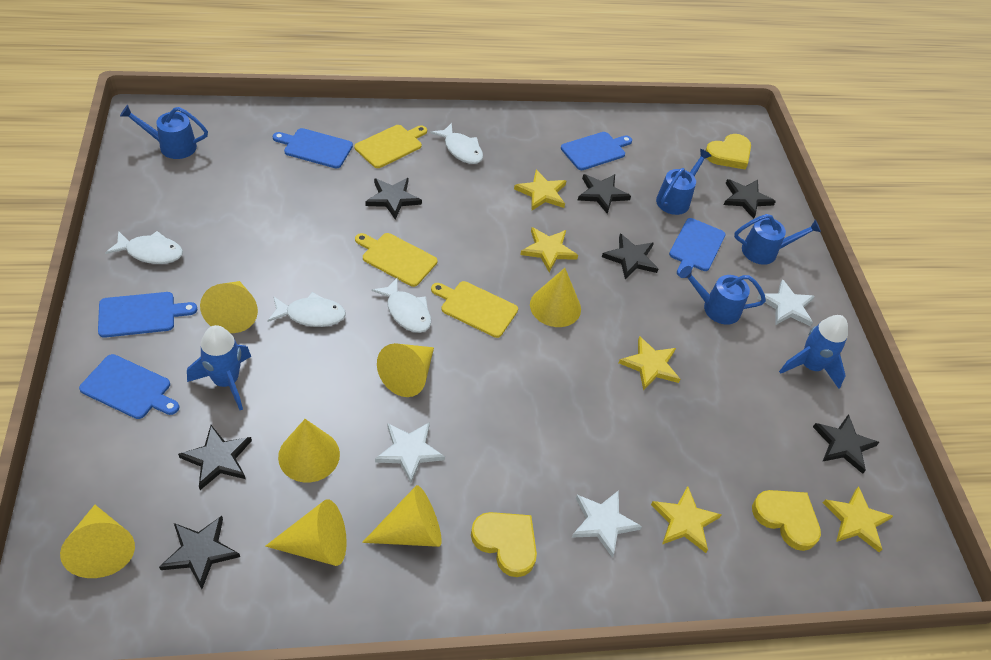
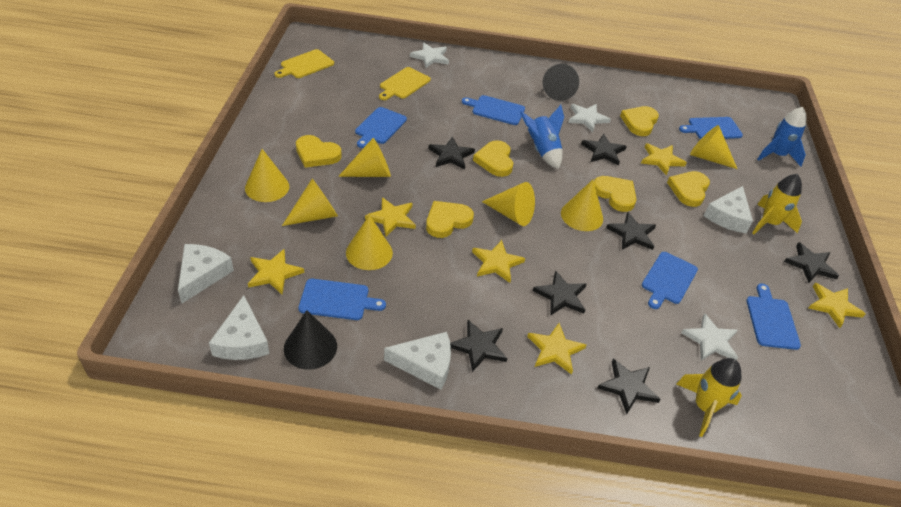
black cone: 0 -> 2
blue cutting board: 5 -> 6
blue watering can: 4 -> 0
white cheese: 0 -> 4
white fish: 4 -> 0
yellow cutting board: 3 -> 2
yellow heart: 3 -> 6
yellow rocket: 0 -> 2
yellow star: 5 -> 6

